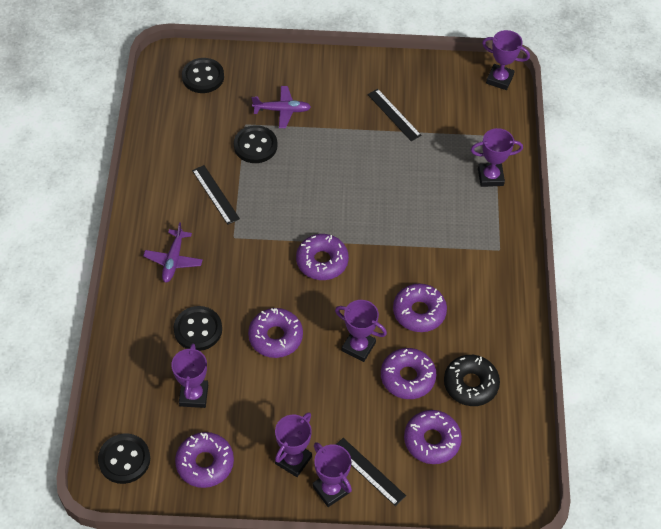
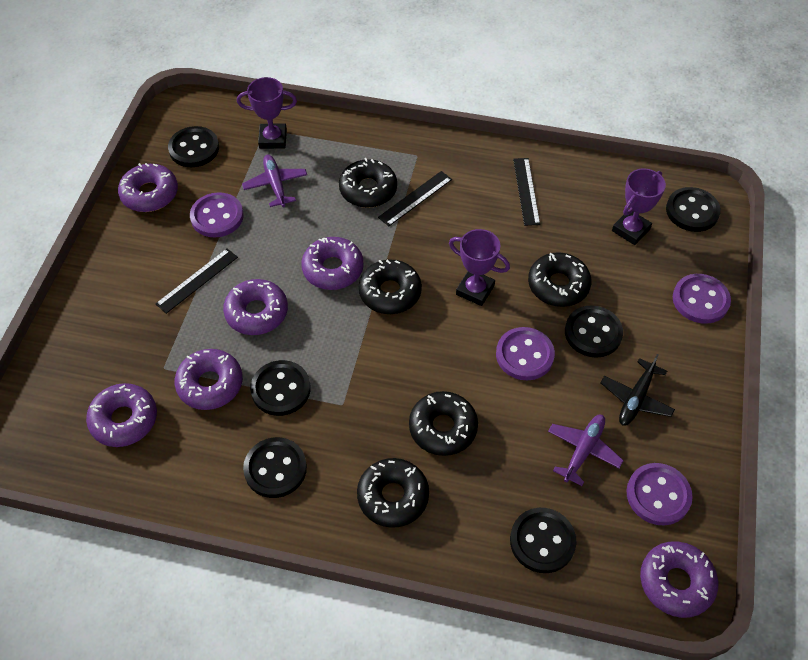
black button: 4 -> 6
black donut: 1 -> 5
black plane: 0 -> 1
purple button: 0 -> 4
purple trophy: 6 -> 3

